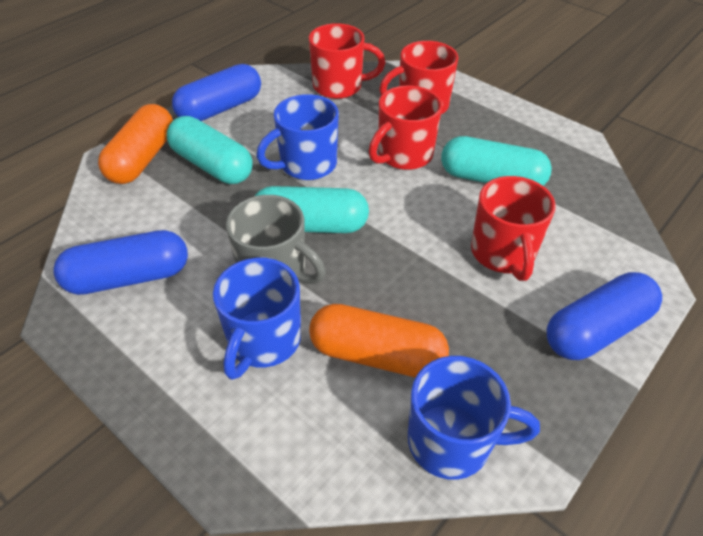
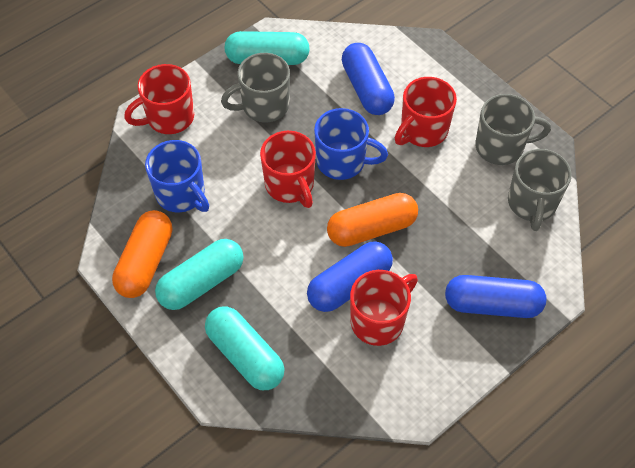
blue mug: 3 -> 2
grey mug: 1 -> 3

